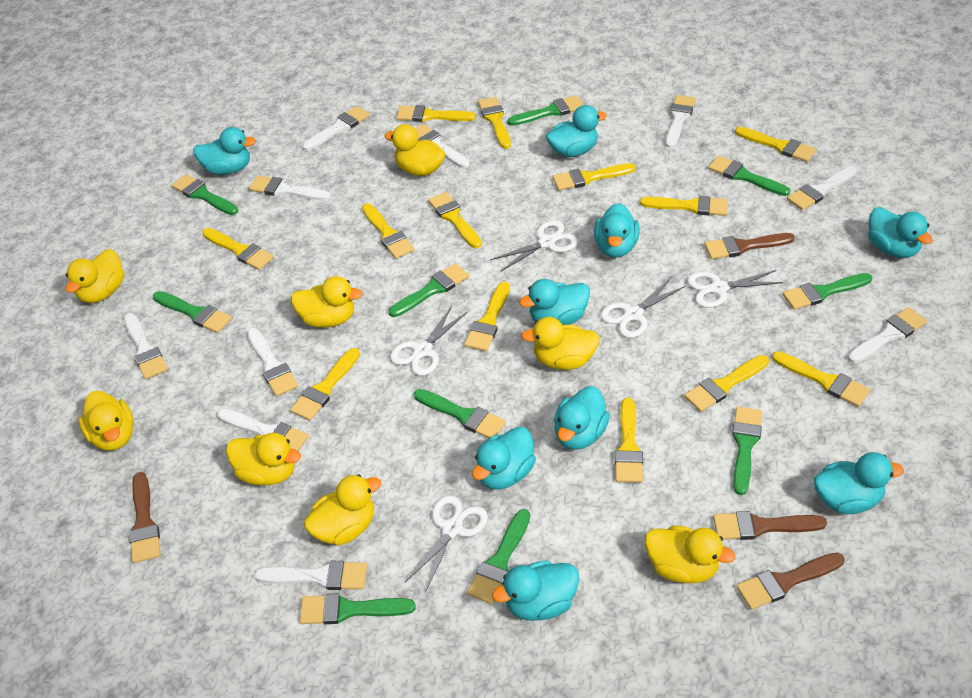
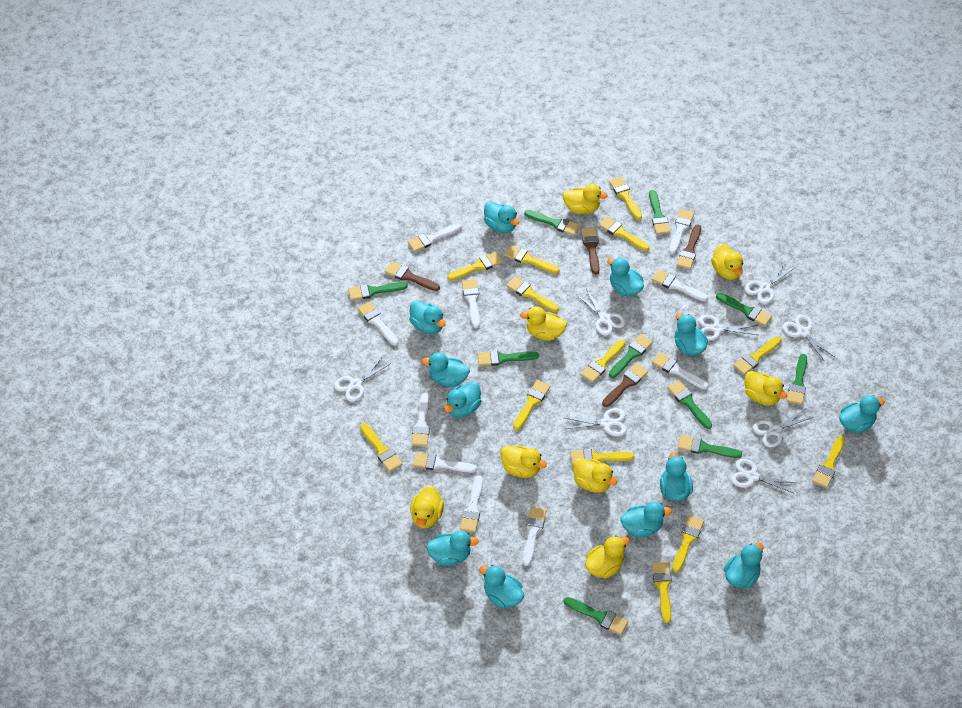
turquoise duck: 9 -> 12
white scissors: 5 -> 8

